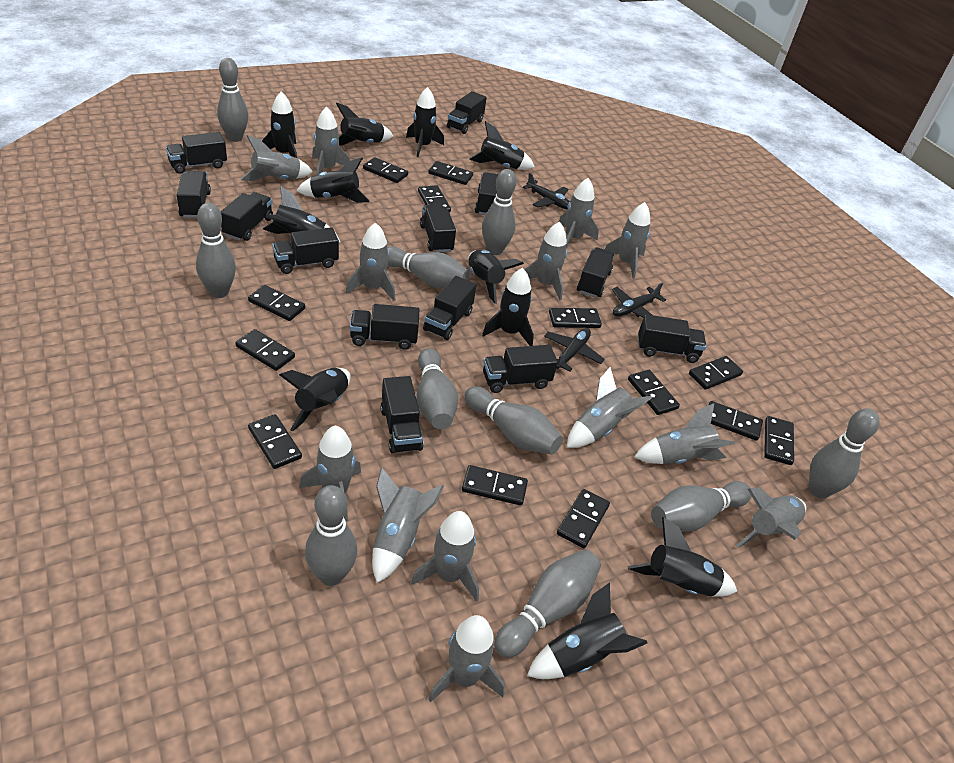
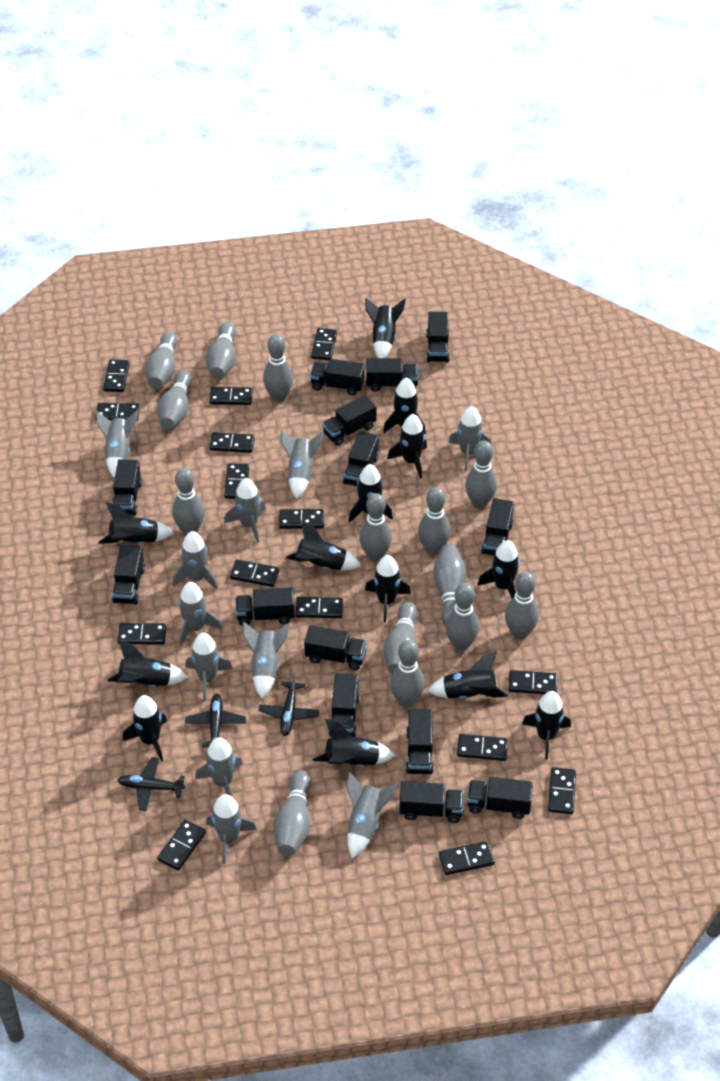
black domino: 13 -> 15
black rocket: 11 -> 13
black truck: 13 -> 14
grey bowling pin: 10 -> 14
grey rocket: 13 -> 11

